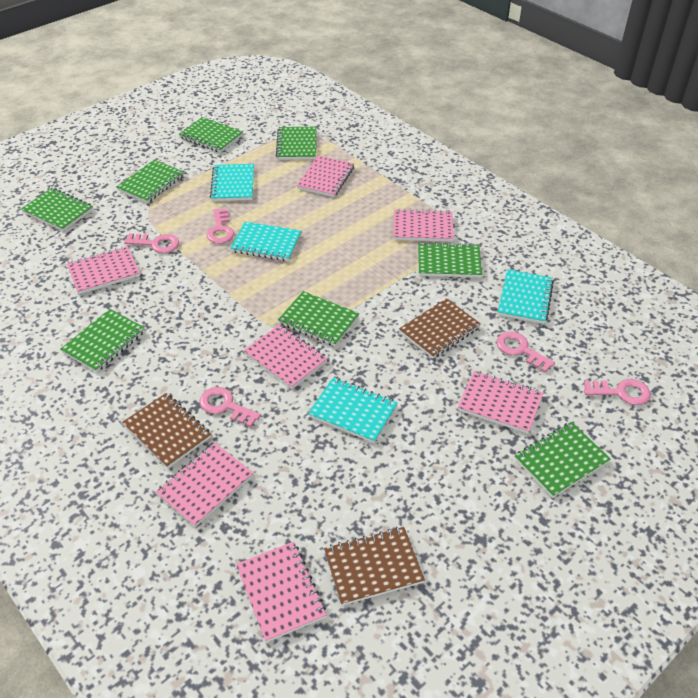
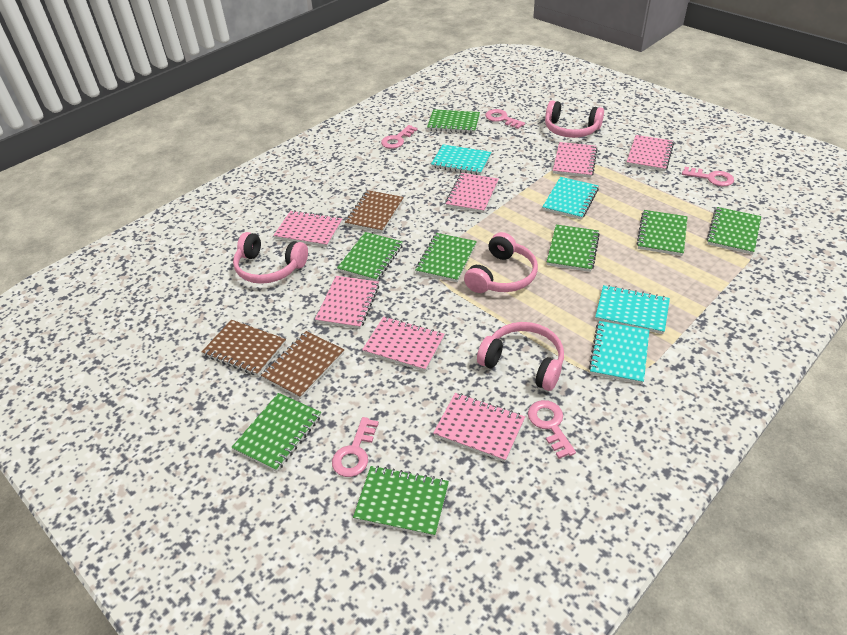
pink headphones: 0 -> 4

